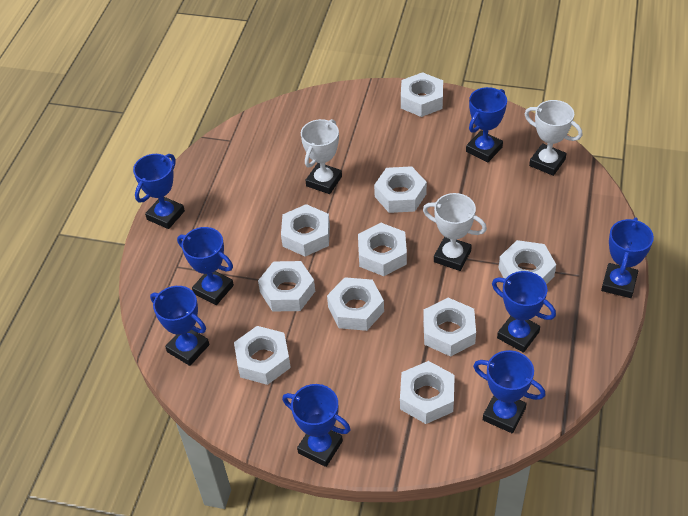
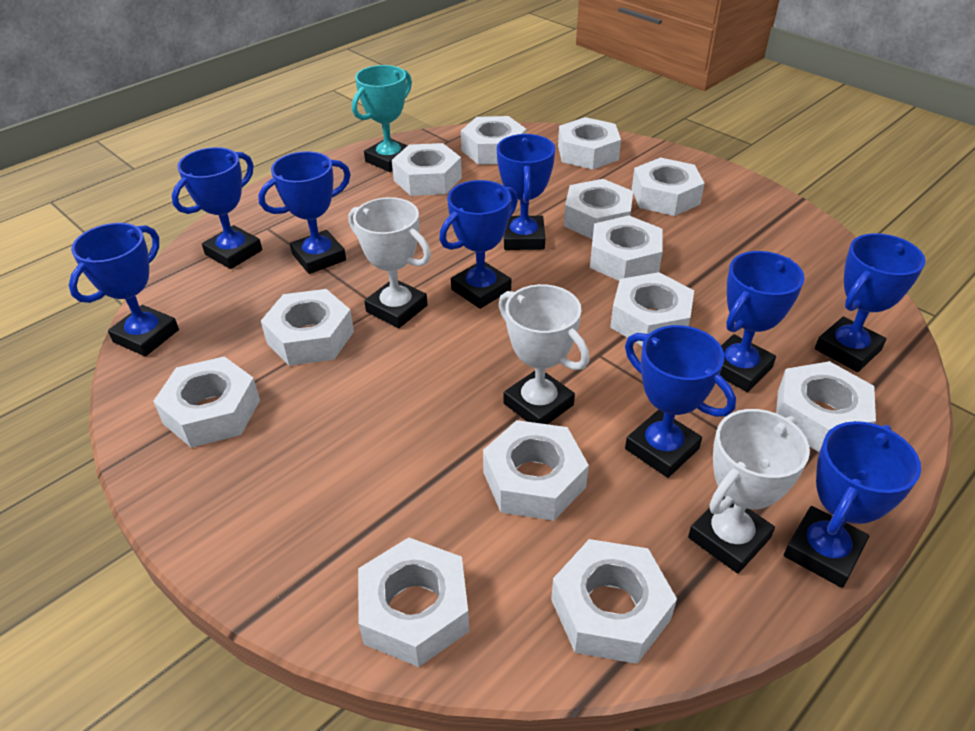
blue trophy: 8 -> 9
turquoise trophy: 0 -> 1
white nut: 10 -> 13

